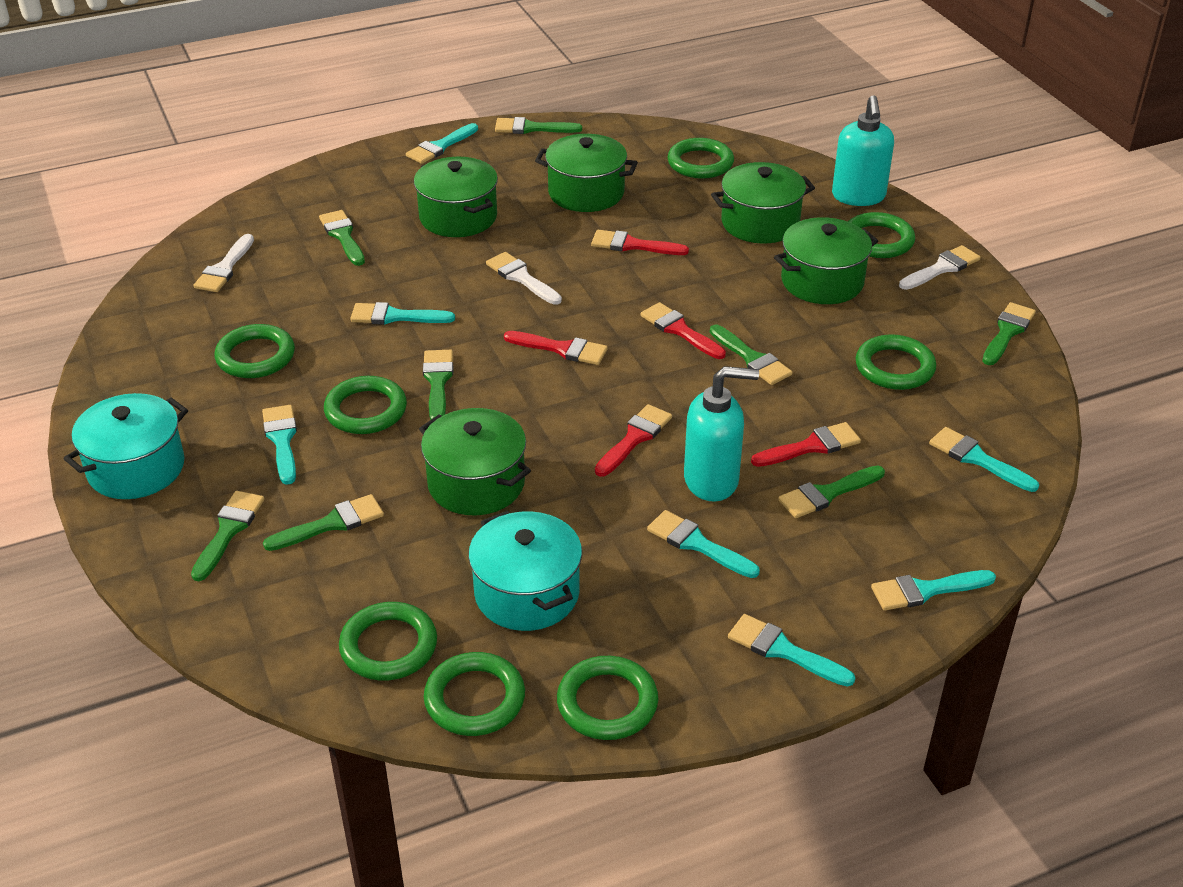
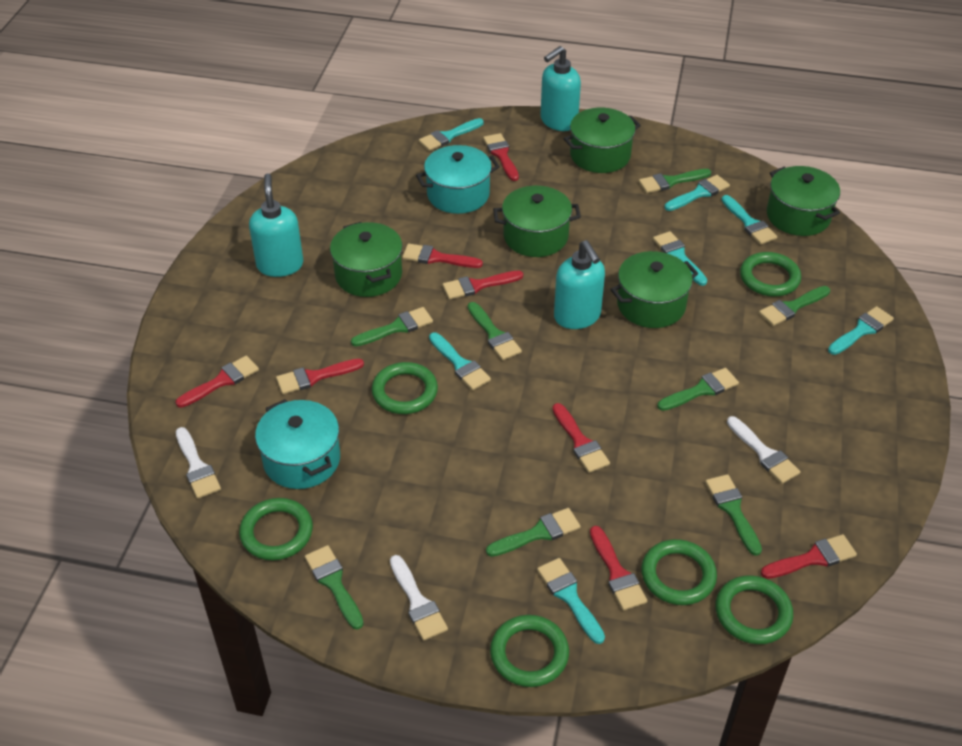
green ring: 8 -> 6
red brush: 5 -> 8
turquoise soap dispenser: 2 -> 3

